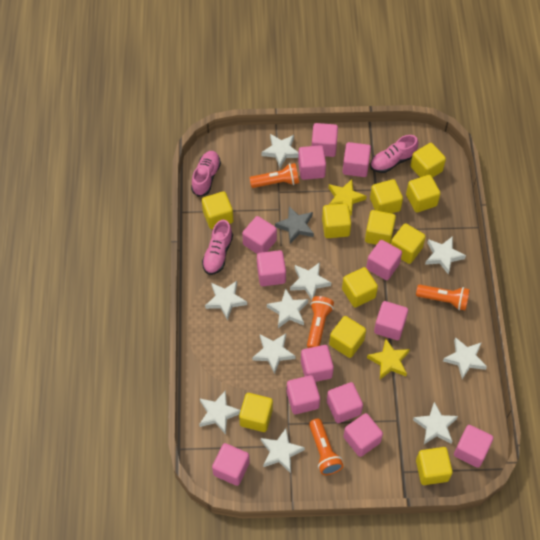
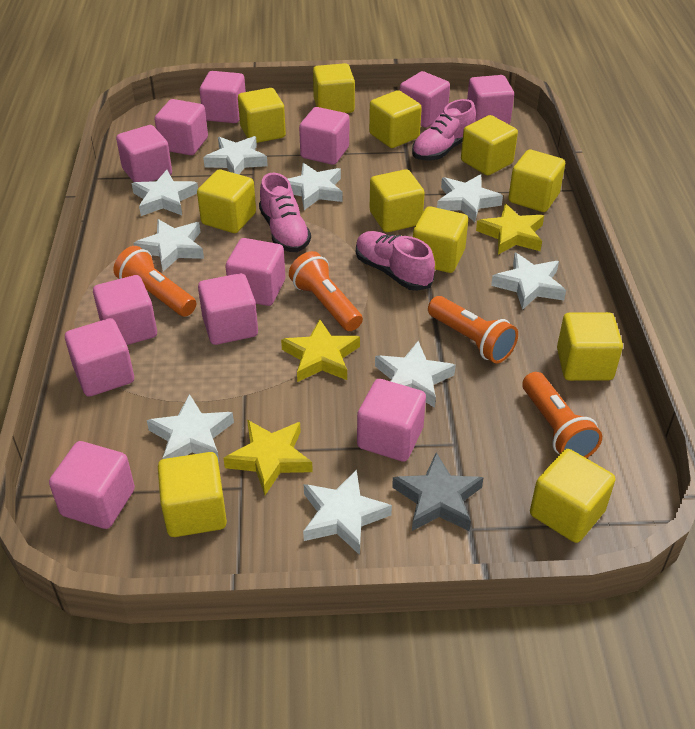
pink cube: 13 -> 12
white star: 10 -> 9
yellow star: 2 -> 3

